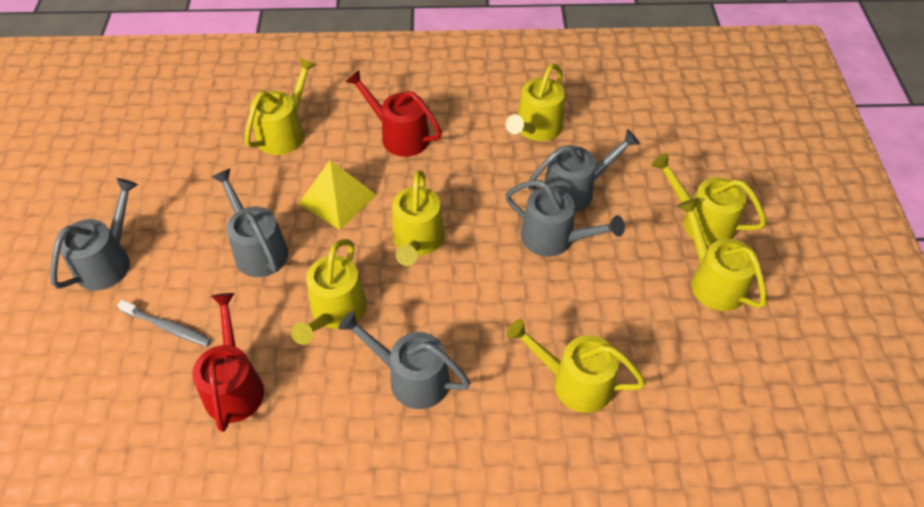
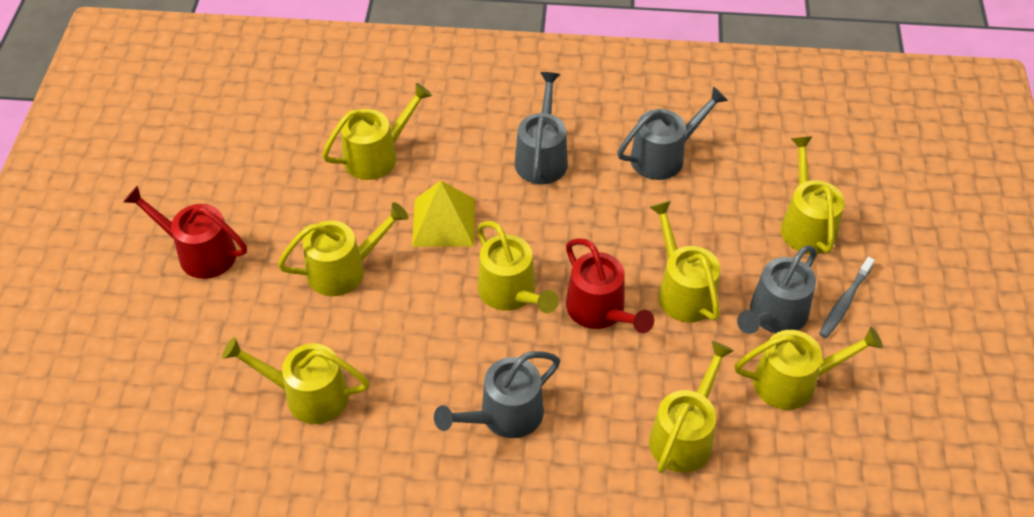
grey watering can: 5 -> 4
yellow watering can: 7 -> 8

